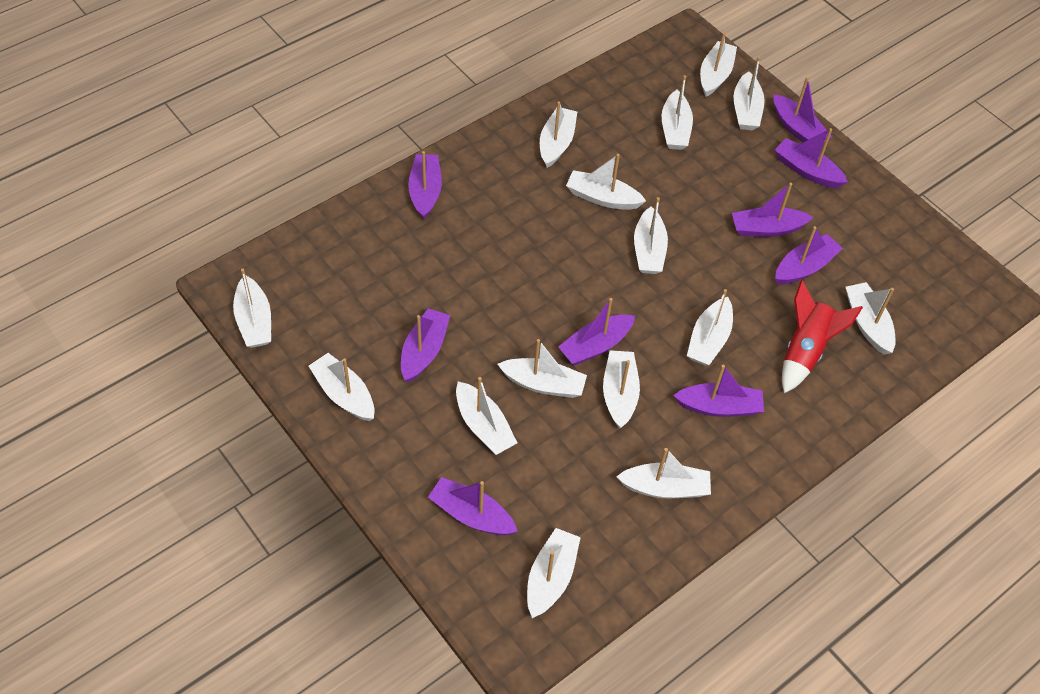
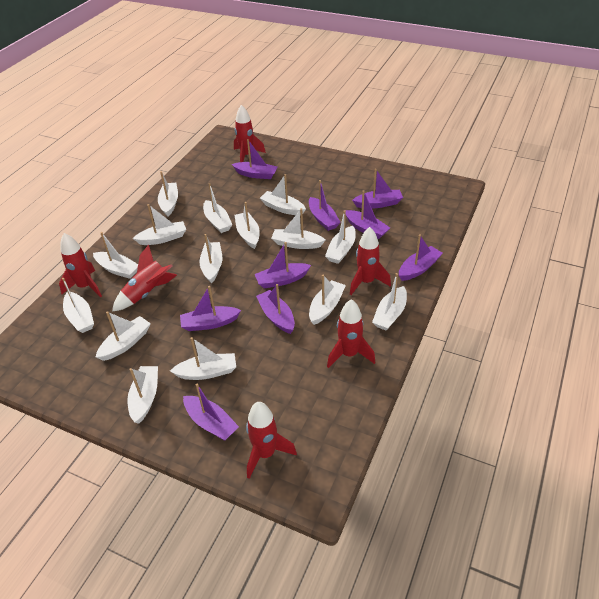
red rocket: 1 -> 6

